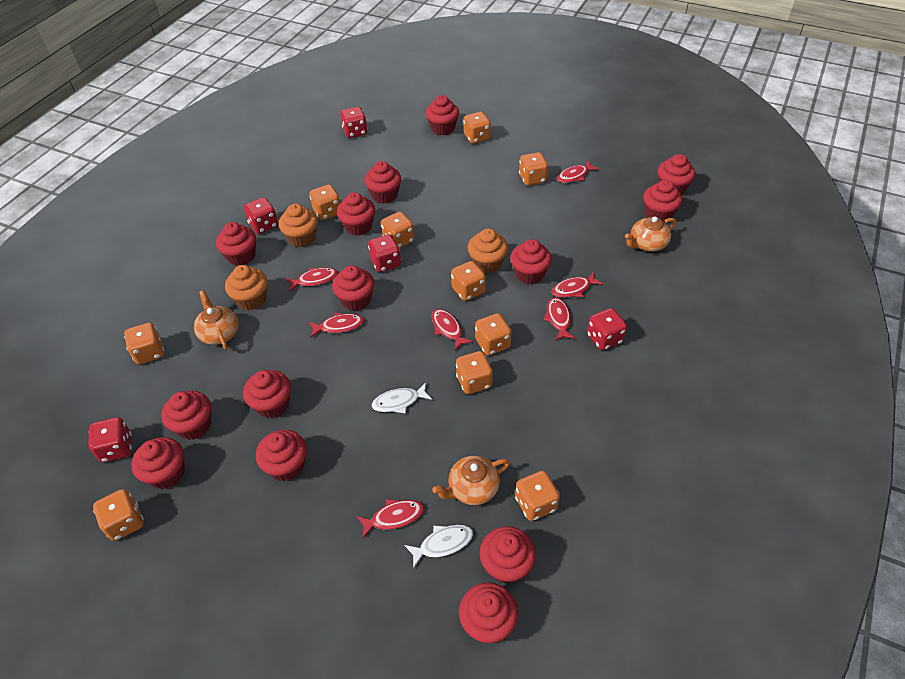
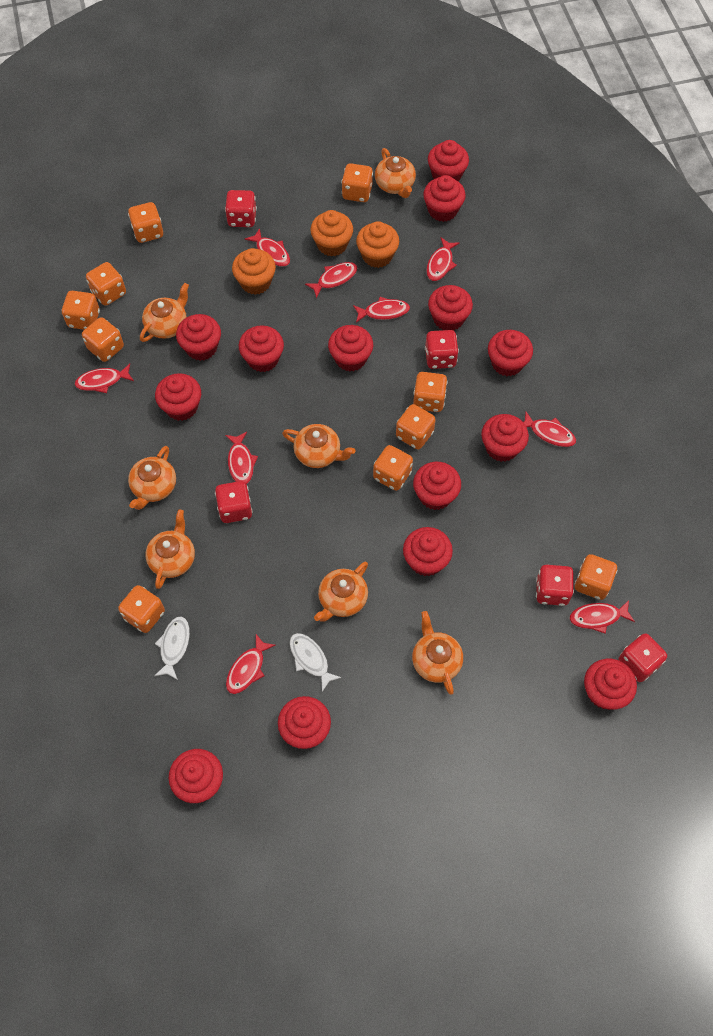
orange teapot: 3 -> 7
red fish: 7 -> 9

